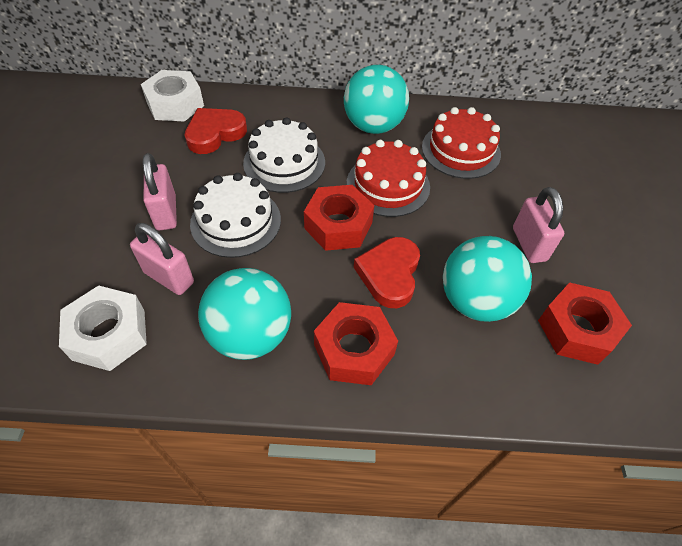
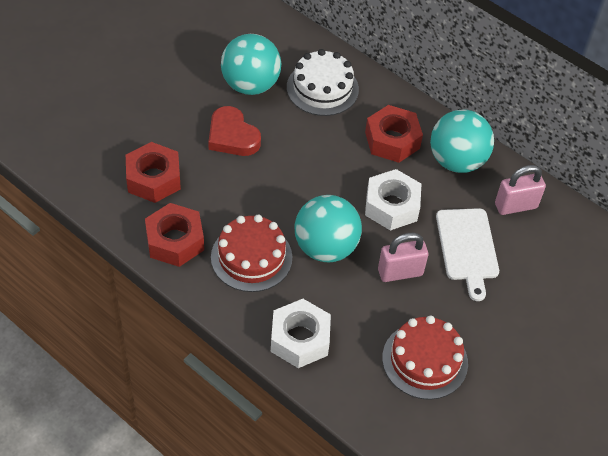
pink padlock: 3 -> 2
red heart: 2 -> 1
white cake: 2 -> 1
white cutting board: 0 -> 1

